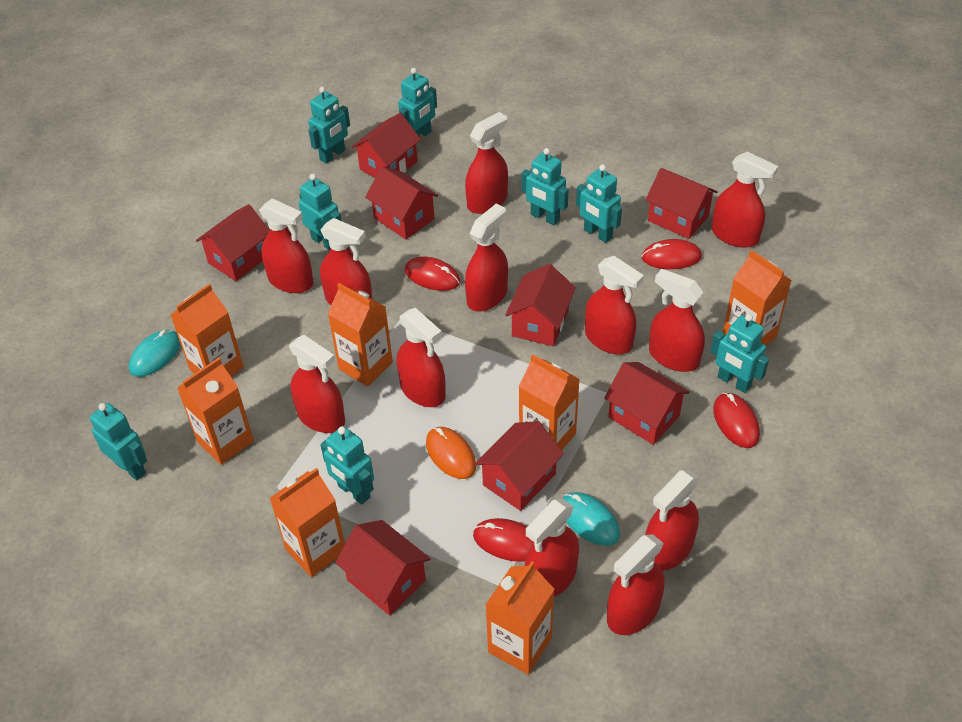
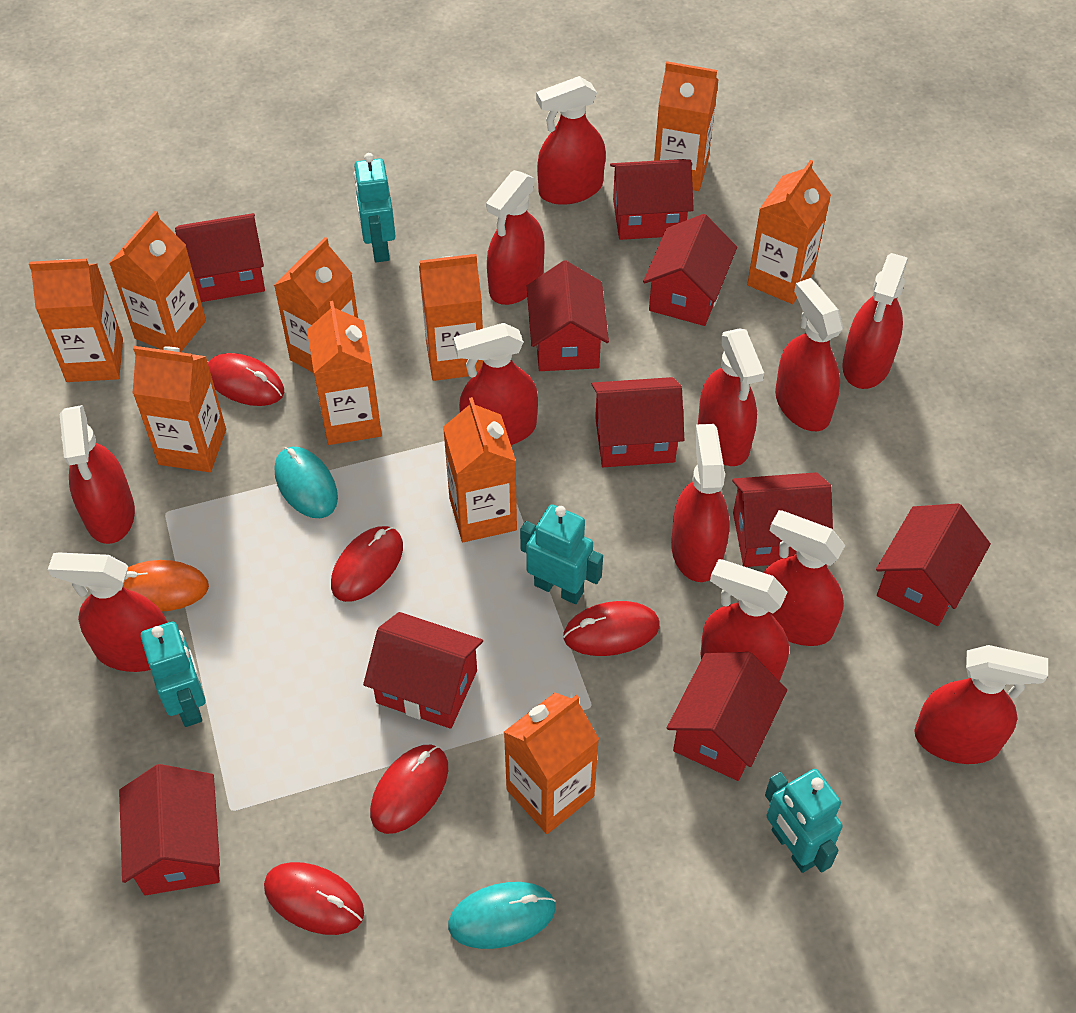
orange carton: 7 -> 10
red house: 8 -> 10
red mouse: 4 -> 5
turquoise robot: 8 -> 4

